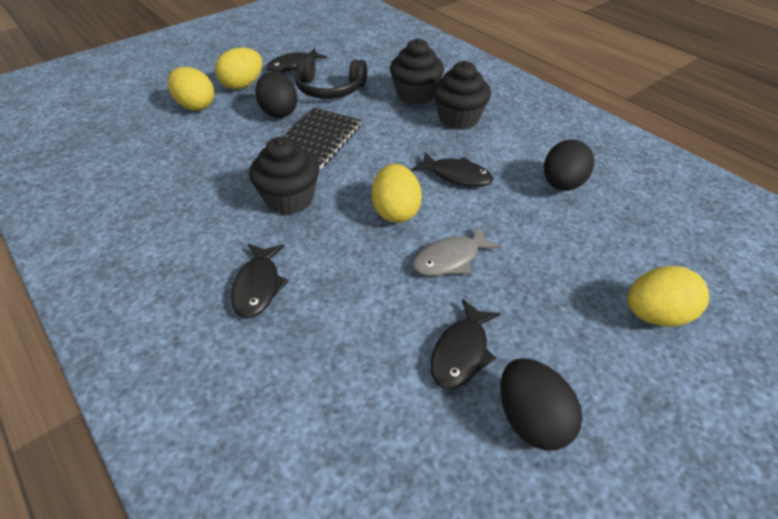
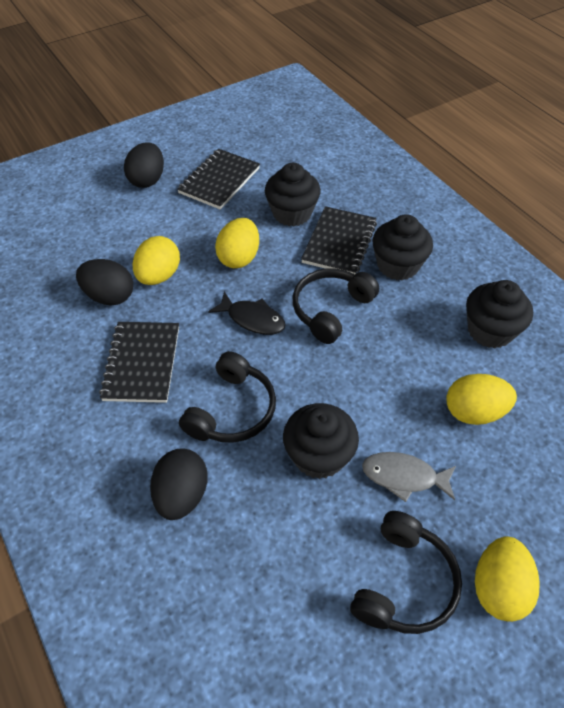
black cupcake: 3 -> 4
black fish: 4 -> 1
black headphones: 1 -> 3
black notebook: 1 -> 3

